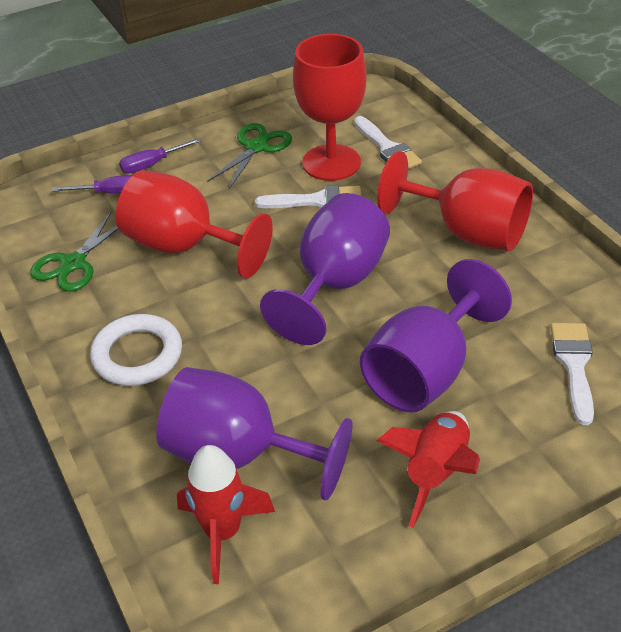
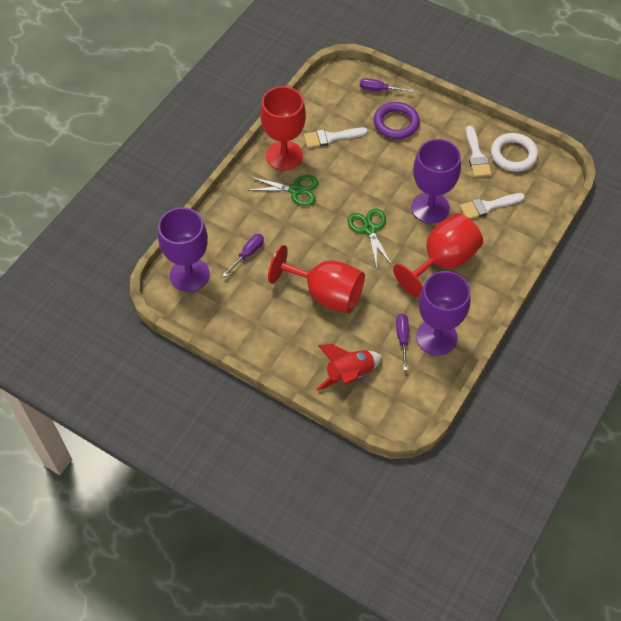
purple ring: 0 -> 1
purple screwdriver: 2 -> 3
red rocket: 2 -> 1

